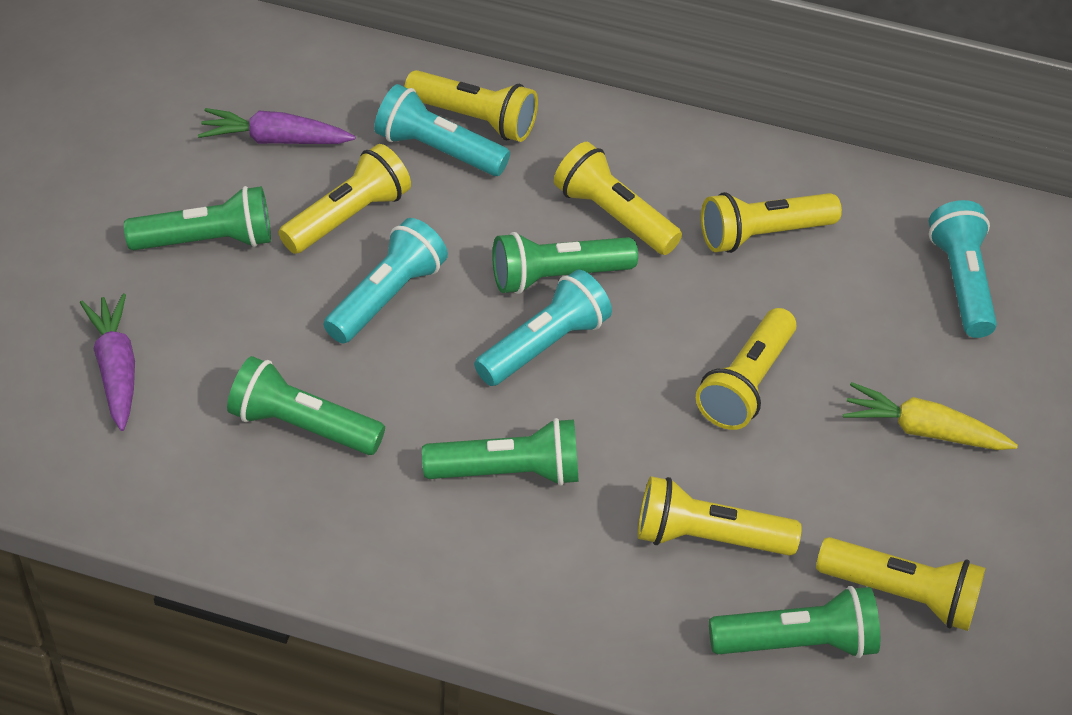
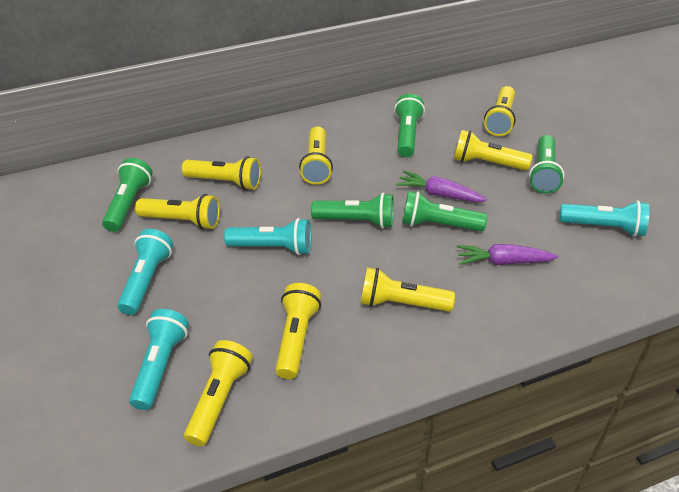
yellow carrot: 1 -> 0
yellow flashlight: 7 -> 8

